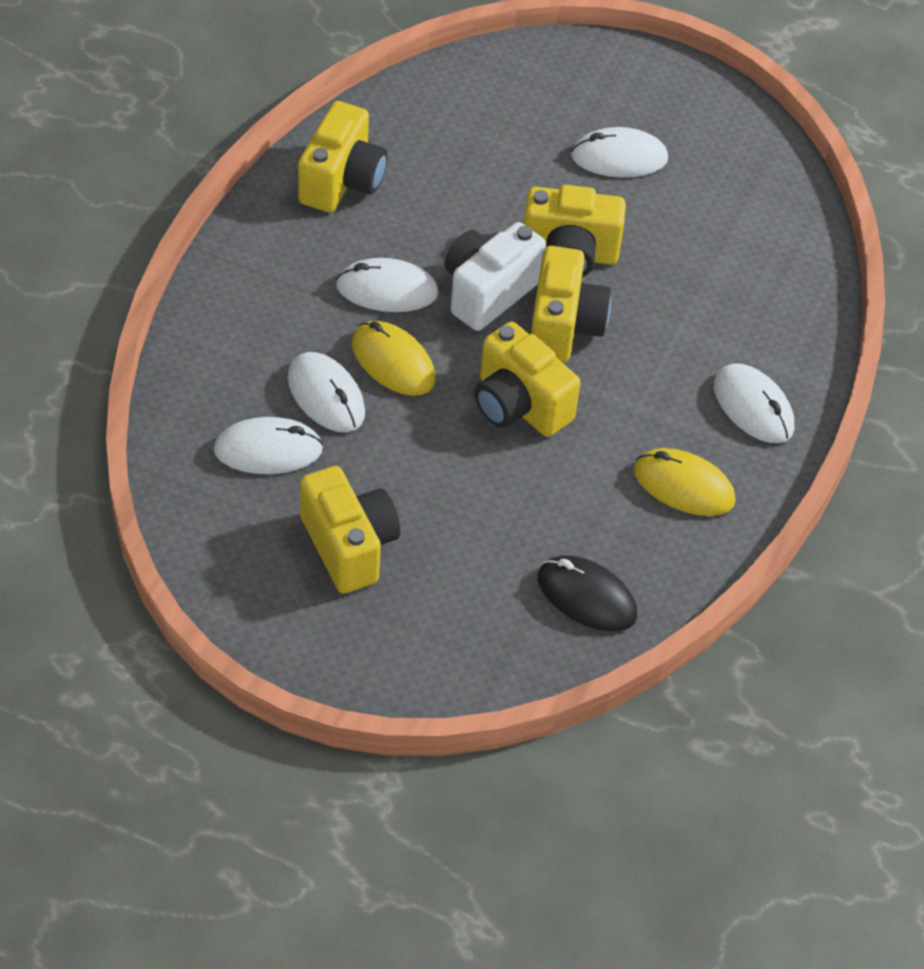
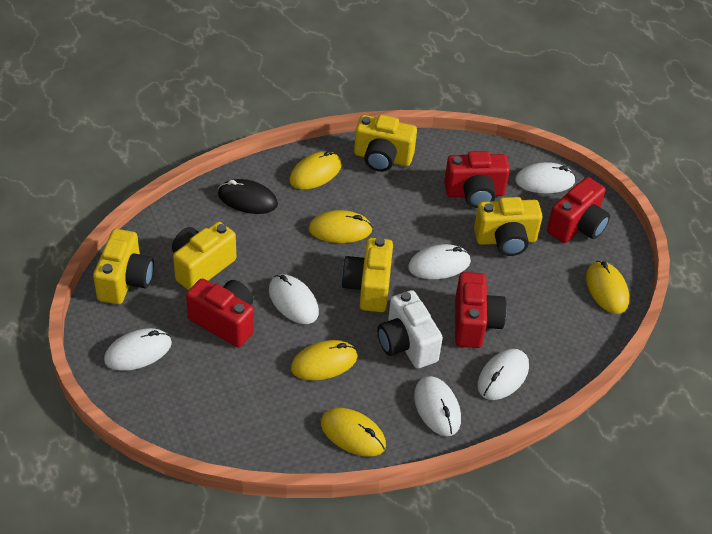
red camera: 0 -> 4
white mouse: 5 -> 6
yellow mouse: 2 -> 5

